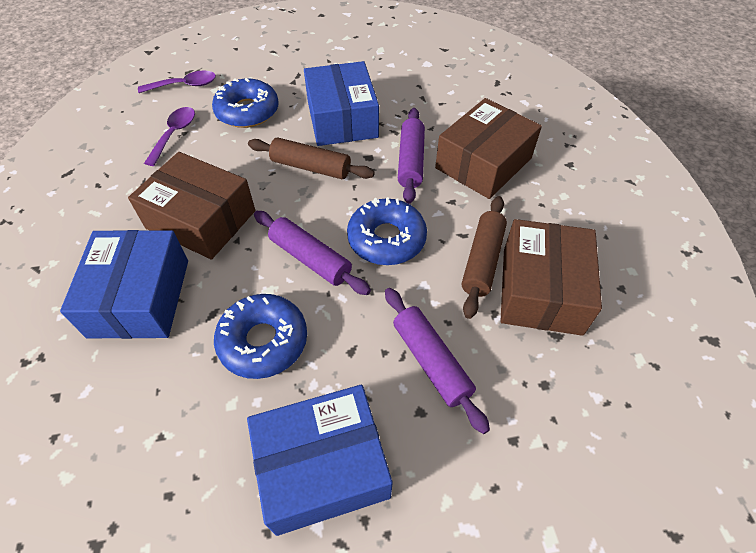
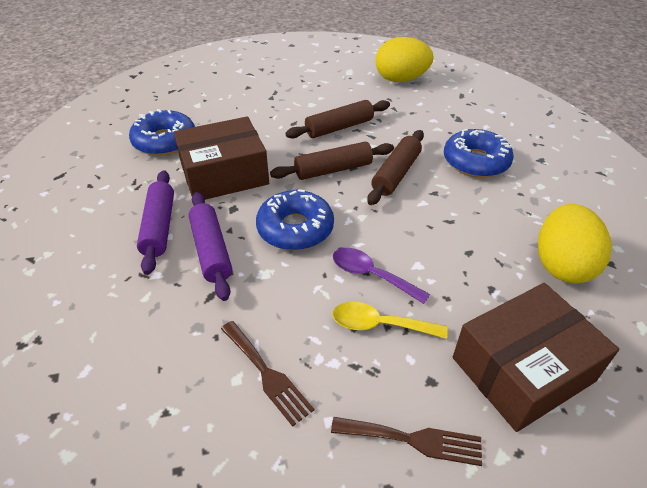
blue box: 3 -> 0
brown box: 3 -> 2
brown fork: 0 -> 2
brown rolling pin: 2 -> 3
purple rolling pin: 3 -> 2
purple spoon: 2 -> 1
yellow egg: 0 -> 2
yellow spoon: 0 -> 1

